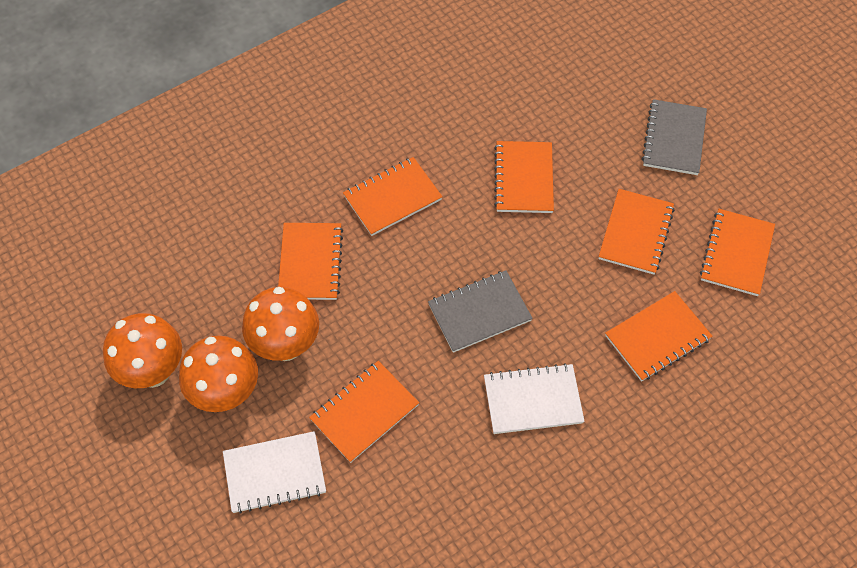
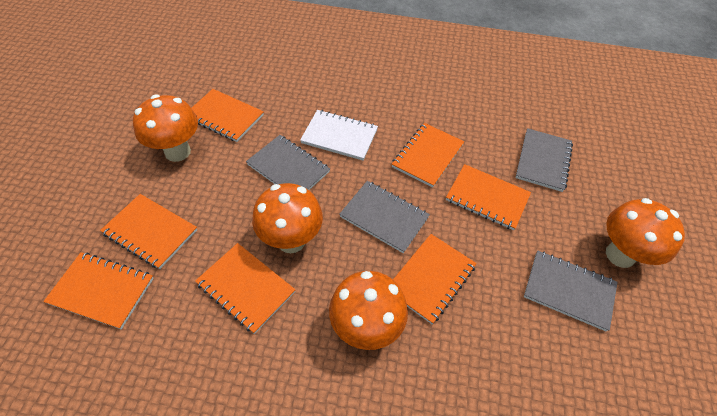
grey notebook: 2 -> 4
orange mushroom: 3 -> 4
white notebook: 2 -> 1

